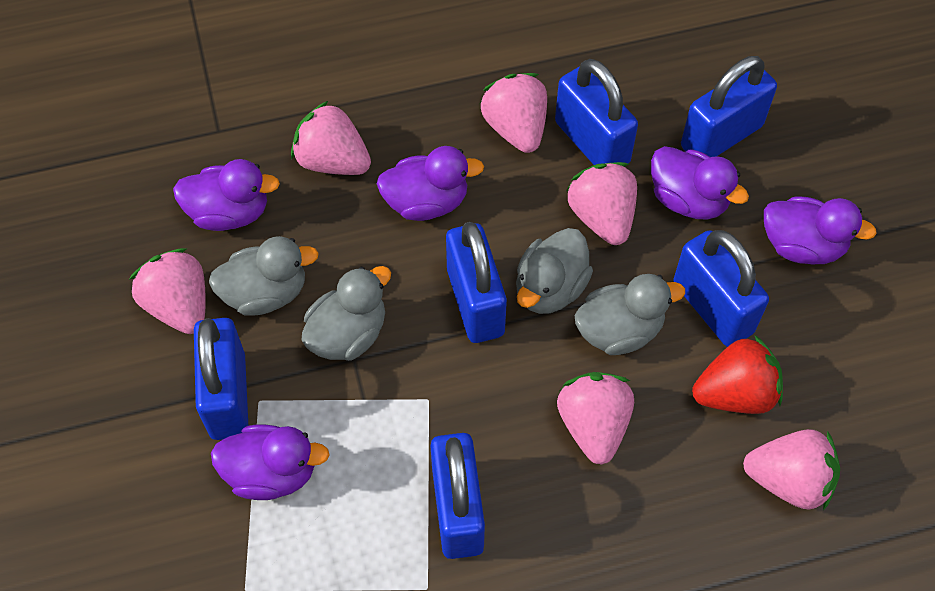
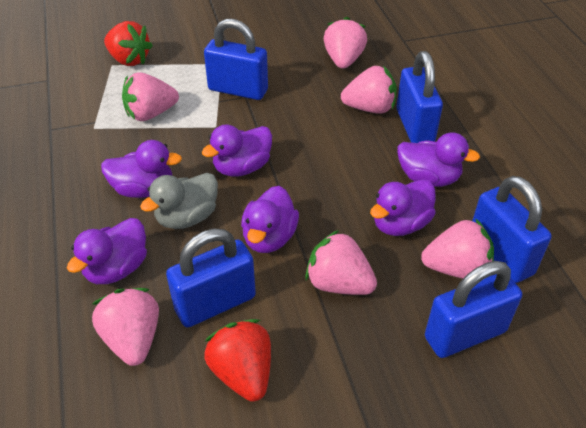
blue padlock: 6 -> 5
grey duck: 4 -> 1
purple duck: 5 -> 6
red strawberry: 1 -> 2

